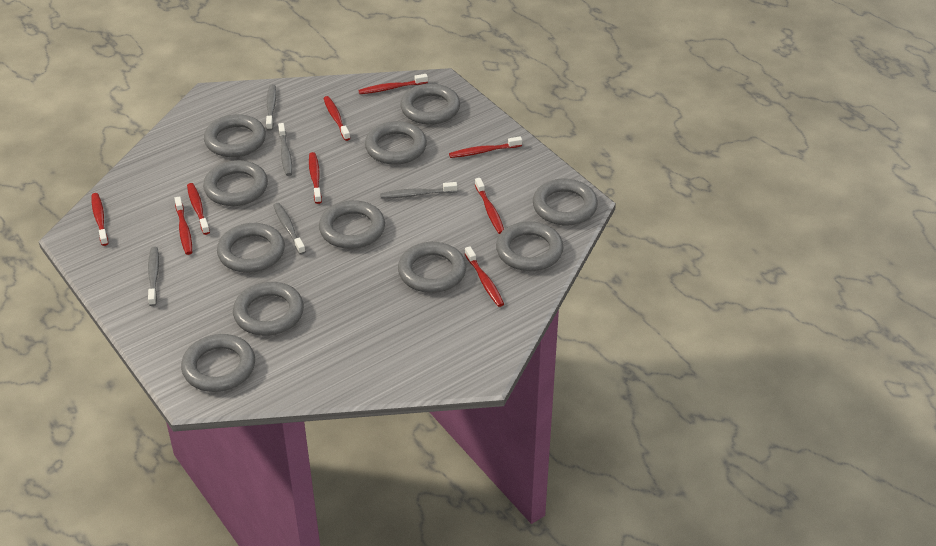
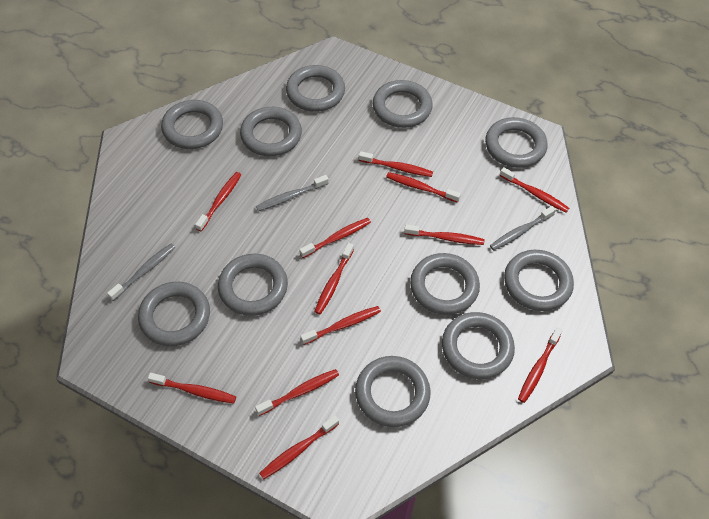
grey toothbrush: 5 -> 3
red toothbrush: 9 -> 12

